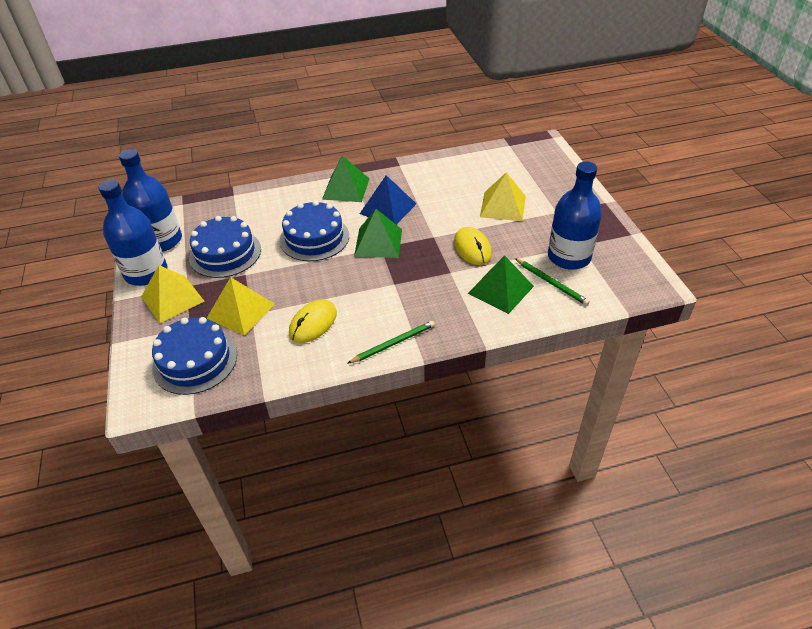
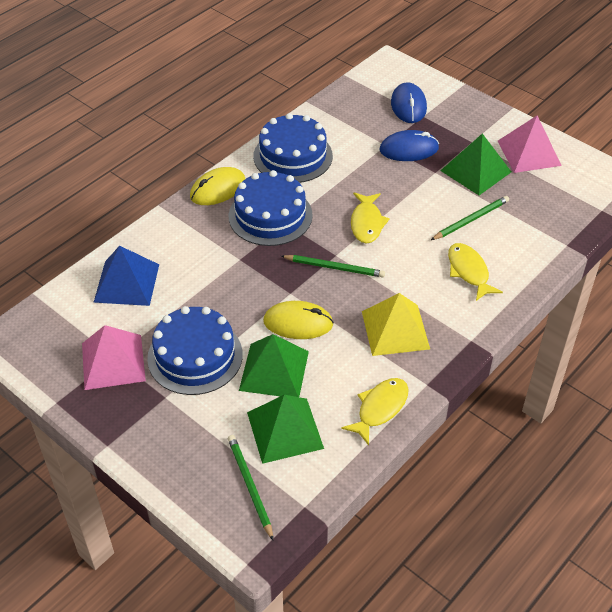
blue bottle: 3 -> 0
blue mouse: 0 -> 2
green pencil: 2 -> 3
pink pyramid: 0 -> 2
yellow fish: 0 -> 3
yellow pyramid: 3 -> 1

